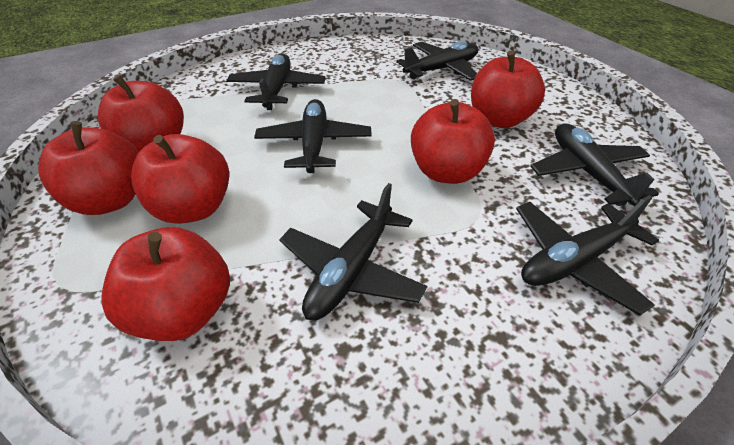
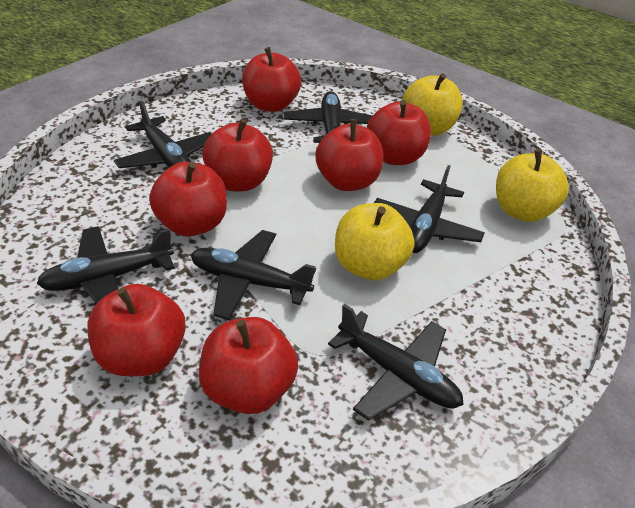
red apple: 6 -> 7
yellow apple: 0 -> 3

